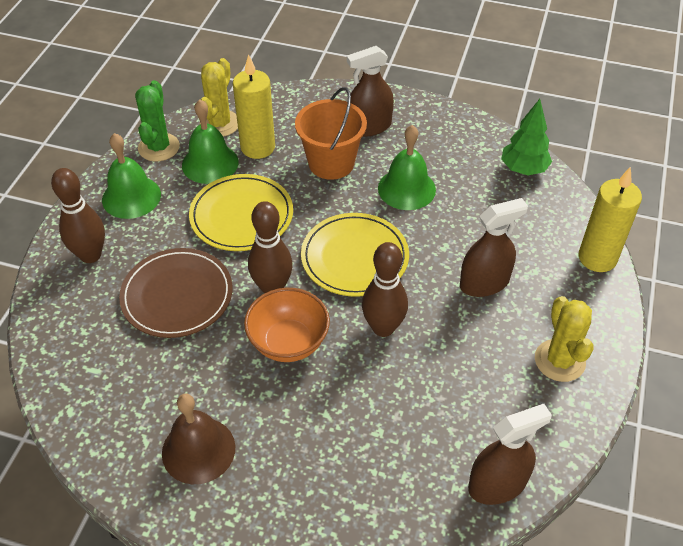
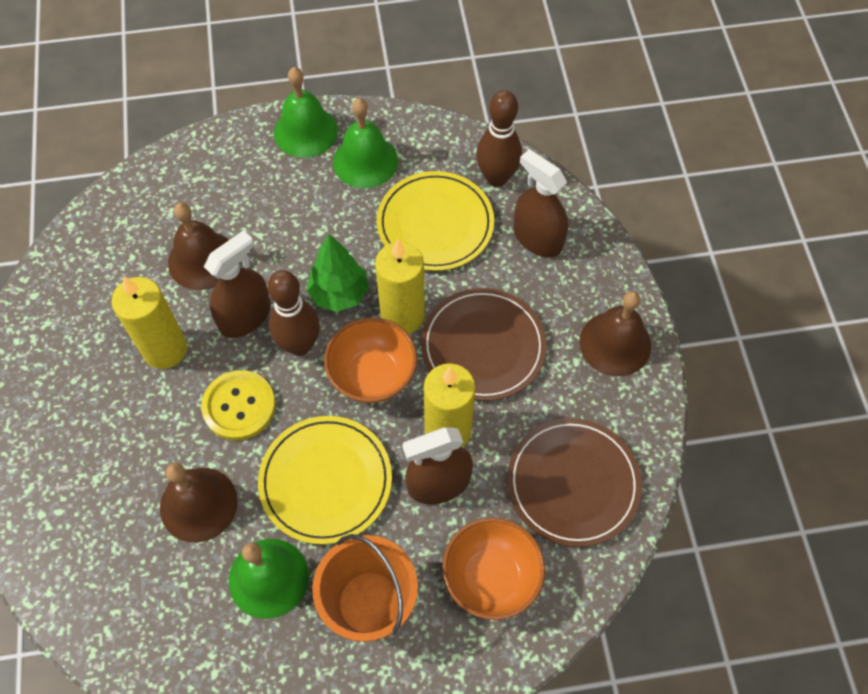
brown bell: 1 -> 3
brown bowling pin: 3 -> 2
brown plate: 1 -> 2
green cactus: 1 -> 0
orange bowl: 1 -> 2
yellow button: 0 -> 1
yellow cactus: 2 -> 0
yellow candle: 2 -> 3

